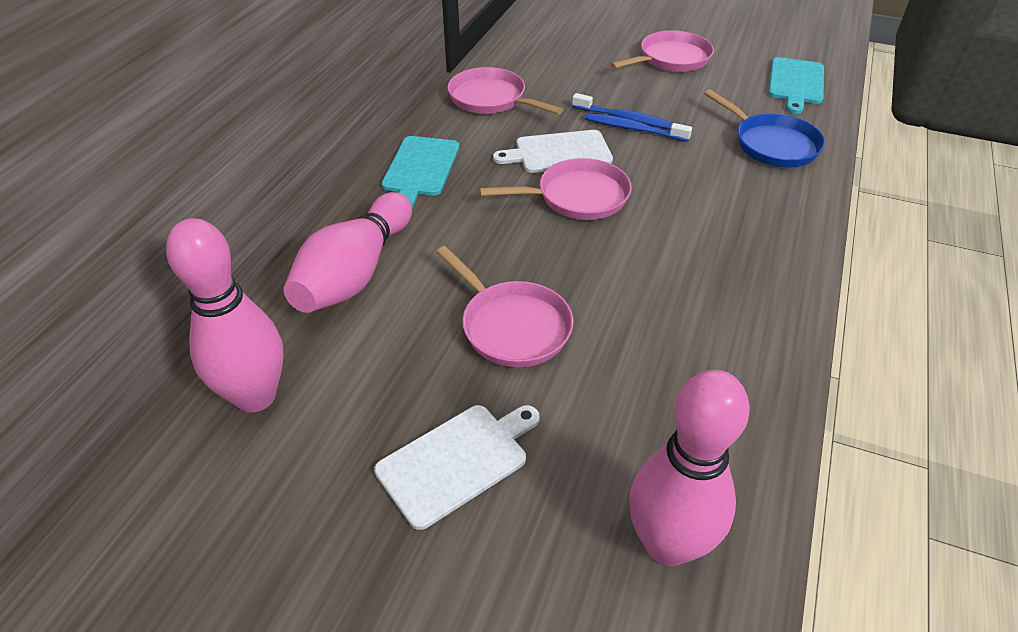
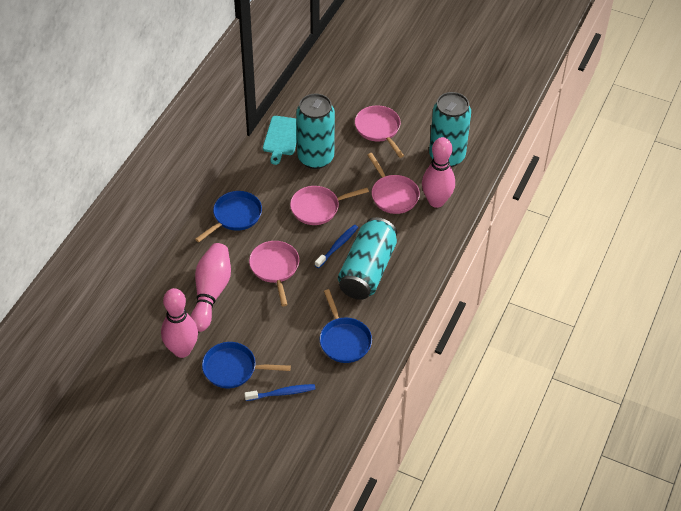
blue pan: 1 -> 3
turquoise can: 0 -> 3
turquoise cutting board: 2 -> 1
white cutting board: 2 -> 0

